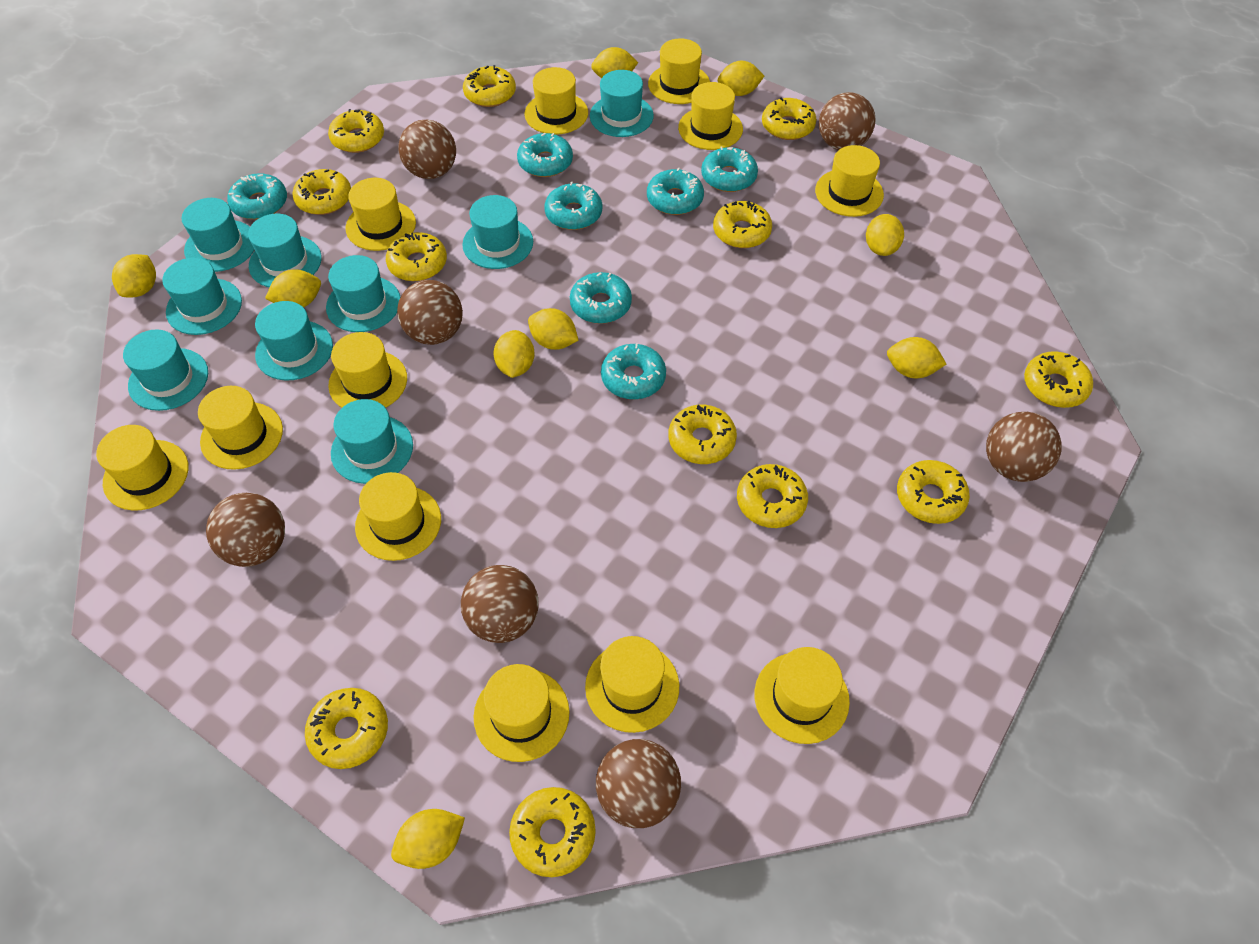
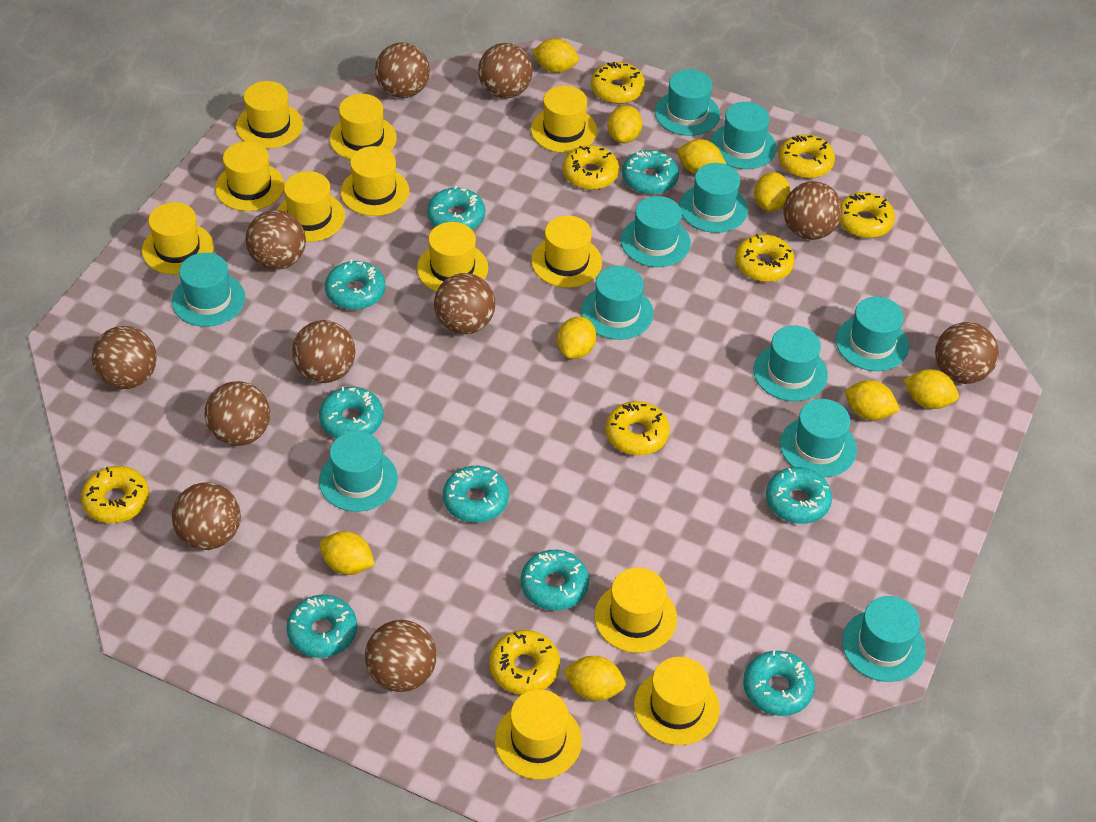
brown ball: 7 -> 11
turquoise donut: 7 -> 9
turquoise hat: 9 -> 11
yellow donut: 12 -> 8

